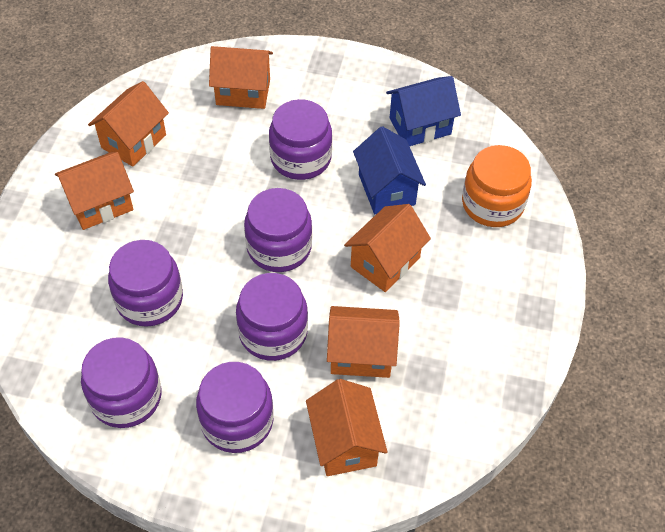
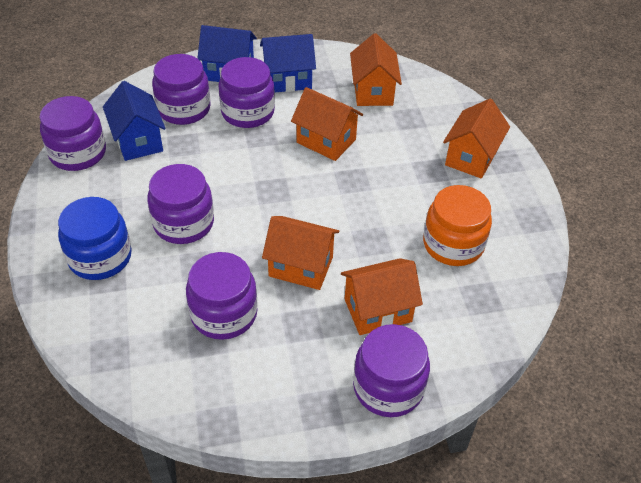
blue house: 2 -> 3
blue jar: 0 -> 1
orange house: 6 -> 5

